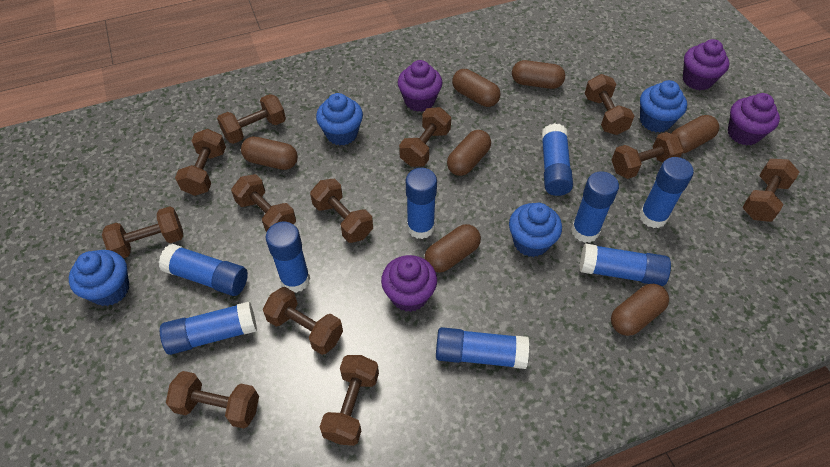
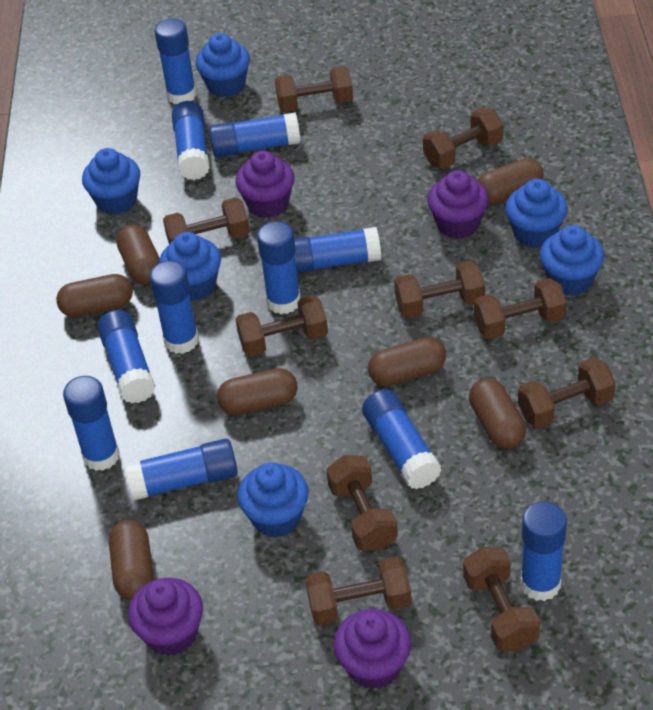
blue cupcake: 4 -> 6
blue glue stick: 9 -> 11
brown dumbbell: 12 -> 10

